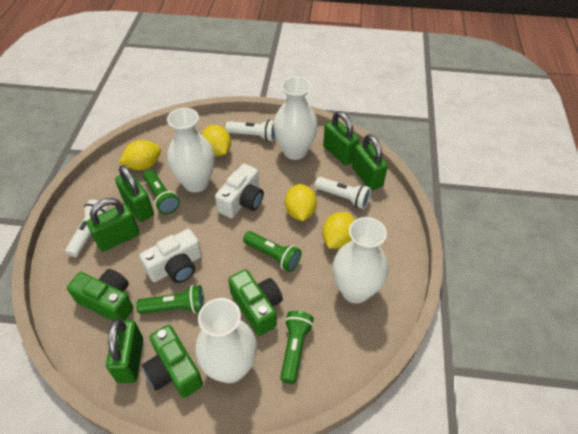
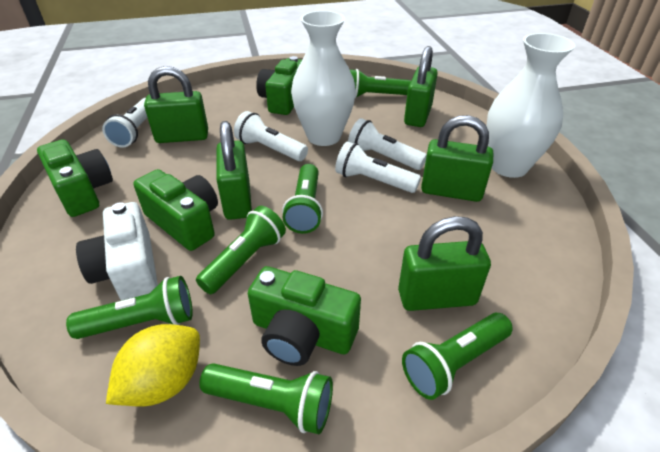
green camera: 3 -> 4
green flashlight: 4 -> 6
white camera: 2 -> 1
white flashlight: 3 -> 4
white vase: 4 -> 2
yellow lemon: 4 -> 1

